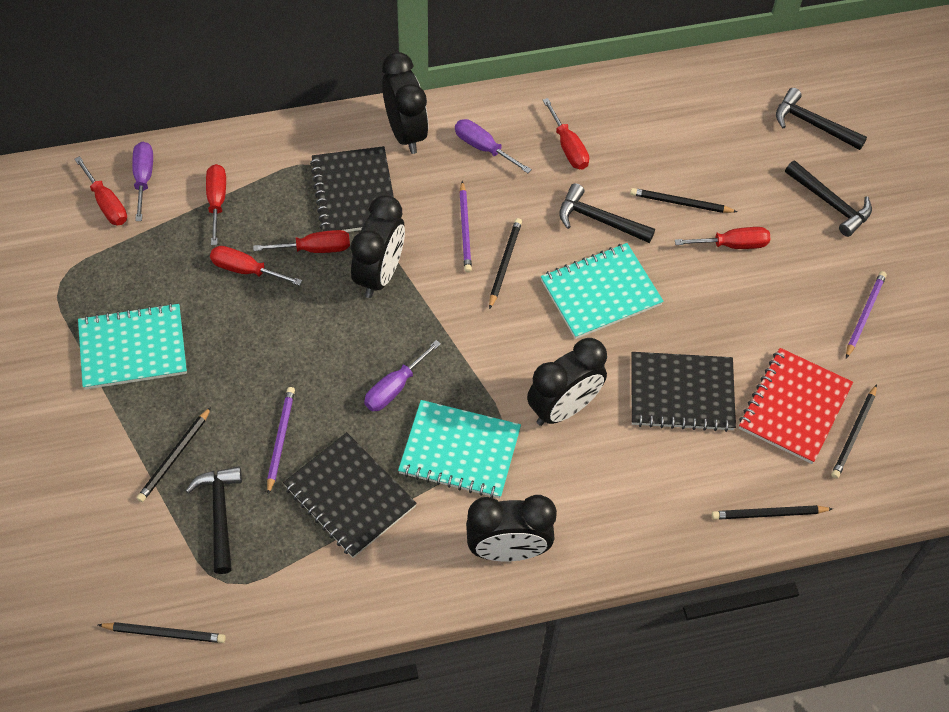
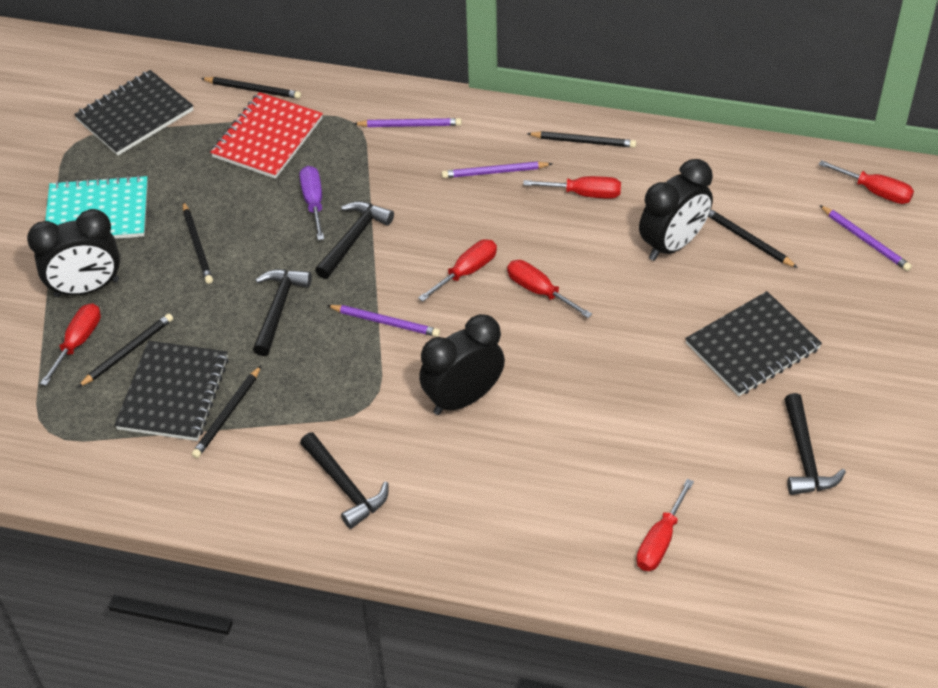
black clock: 4 -> 3
purple pencil: 3 -> 4
purple screwdriver: 3 -> 1
turquoise notebook: 3 -> 1

